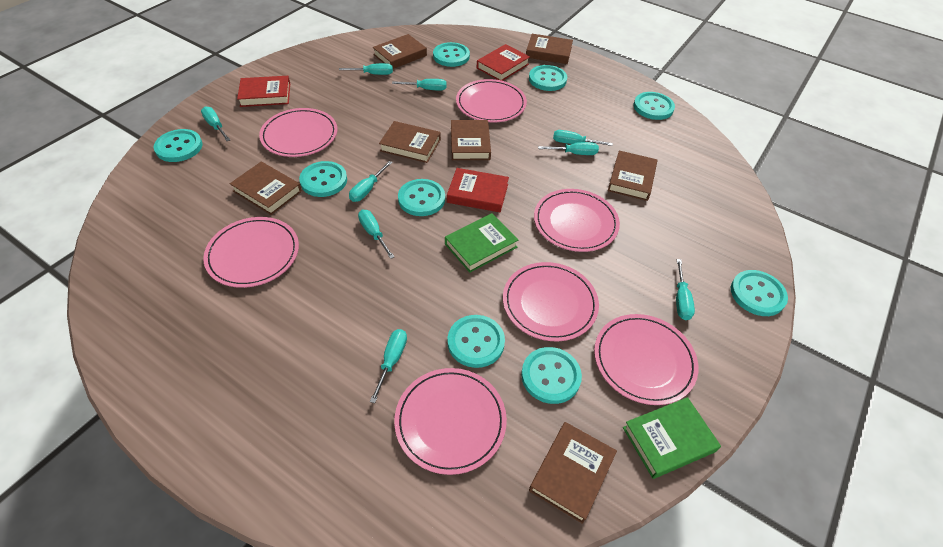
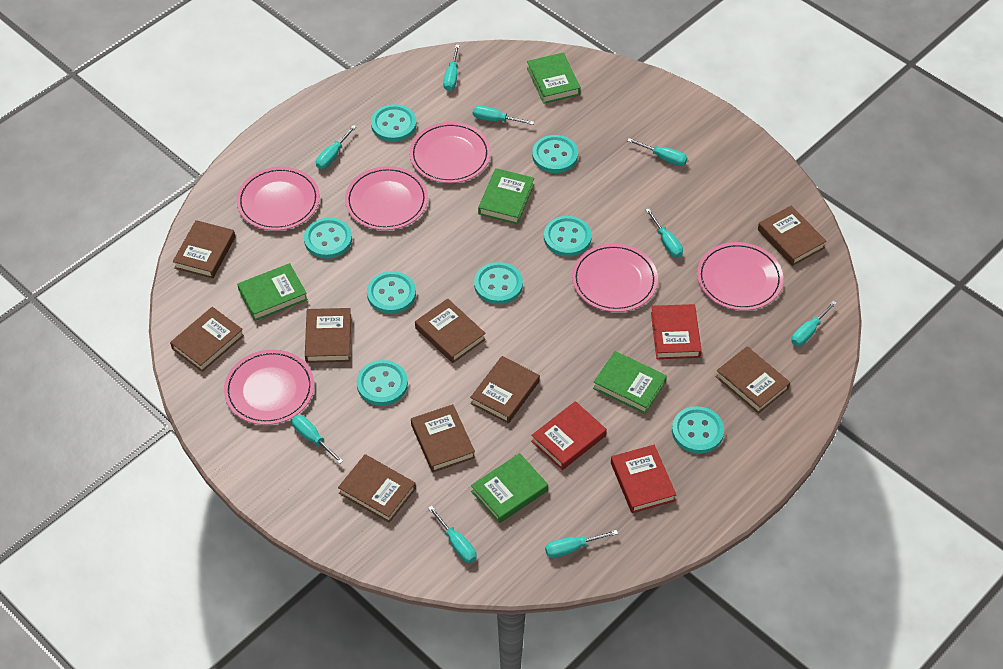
brown book: 7 -> 9
green book: 2 -> 5
pink plate: 7 -> 6
turquoise button: 9 -> 8

